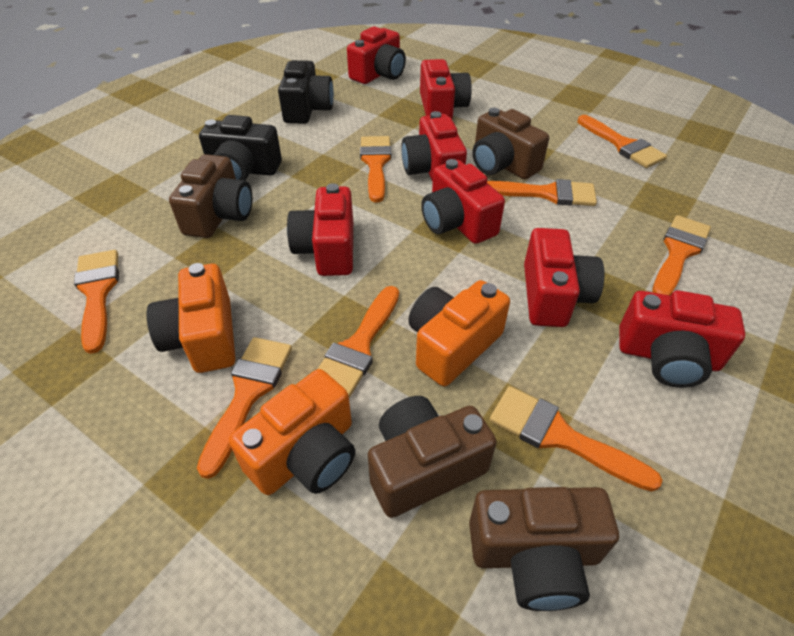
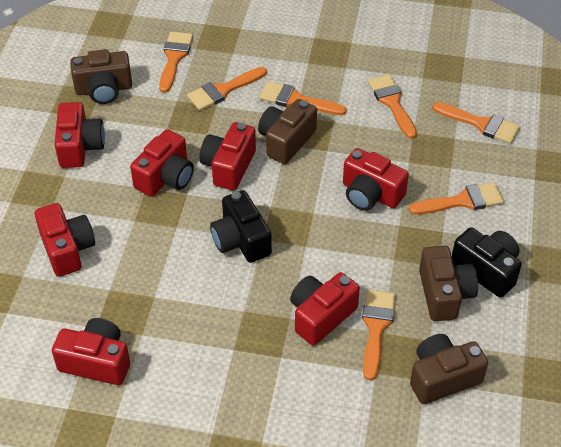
orange brush: 8 -> 7
orange camera: 3 -> 0

